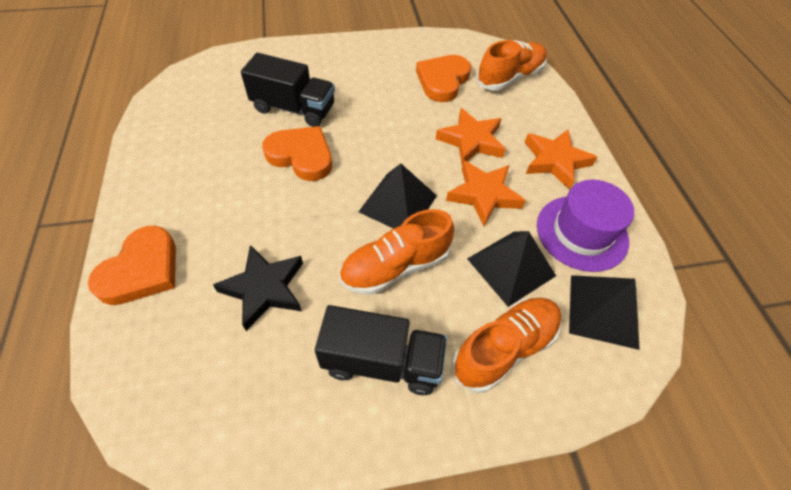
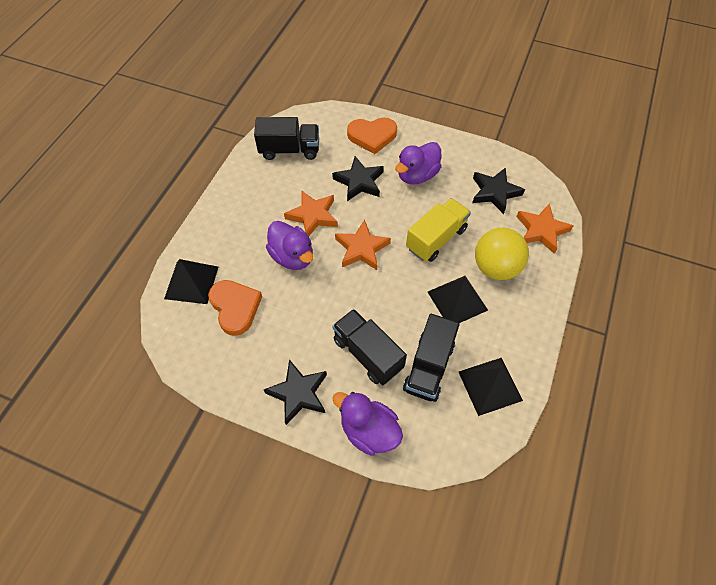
black star: 1 -> 3
black truck: 2 -> 3
orange heart: 3 -> 2
orange shoe: 3 -> 0
purple duck: 0 -> 3
purple hat: 1 -> 0
yellow ball: 0 -> 1
yellow truck: 0 -> 1

